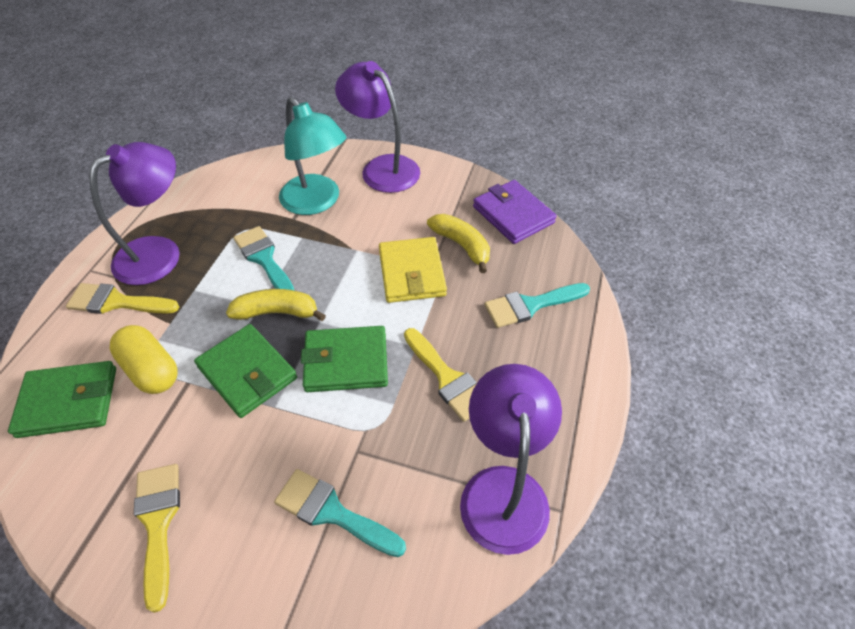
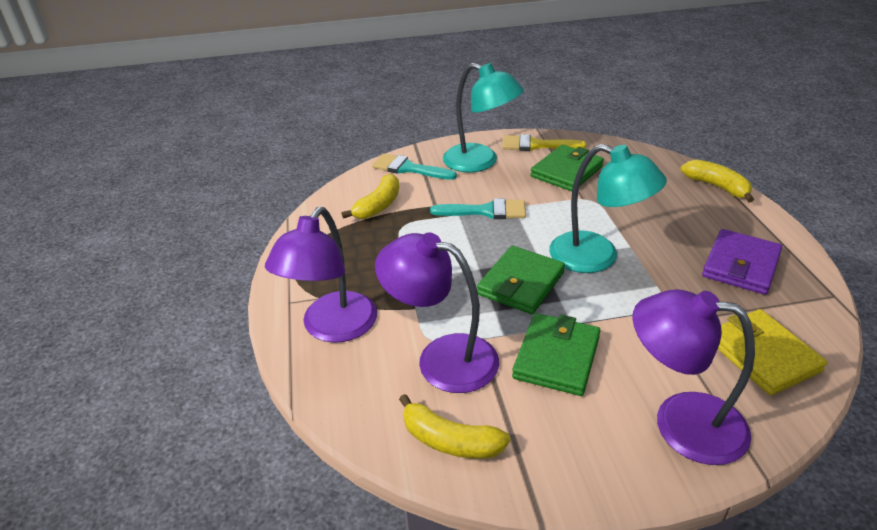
turquoise brush: 3 -> 2
turquoise lamp: 1 -> 2
yellow banana: 2 -> 3
yellow brush: 3 -> 1
yellow capsule: 1 -> 0

